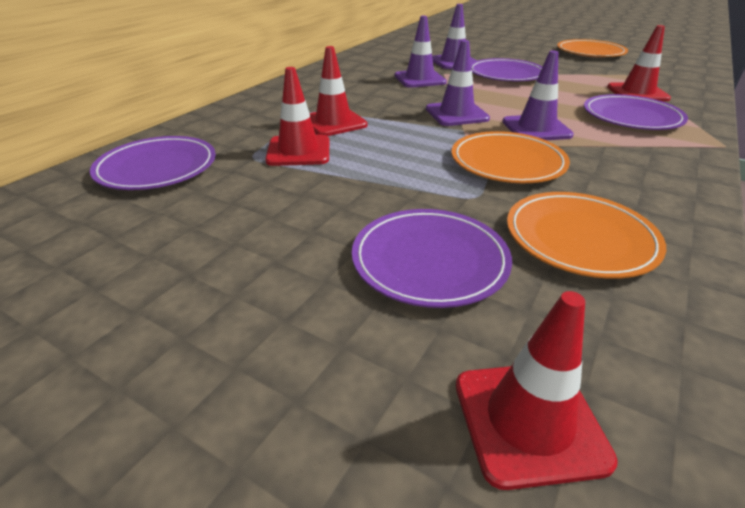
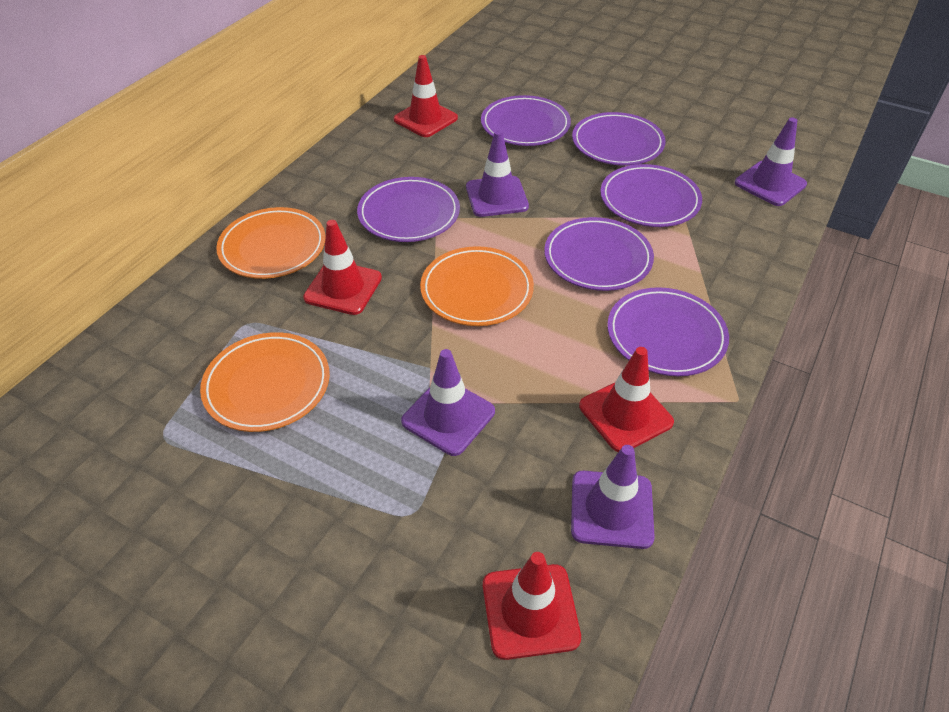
purple plate: 4 -> 6

